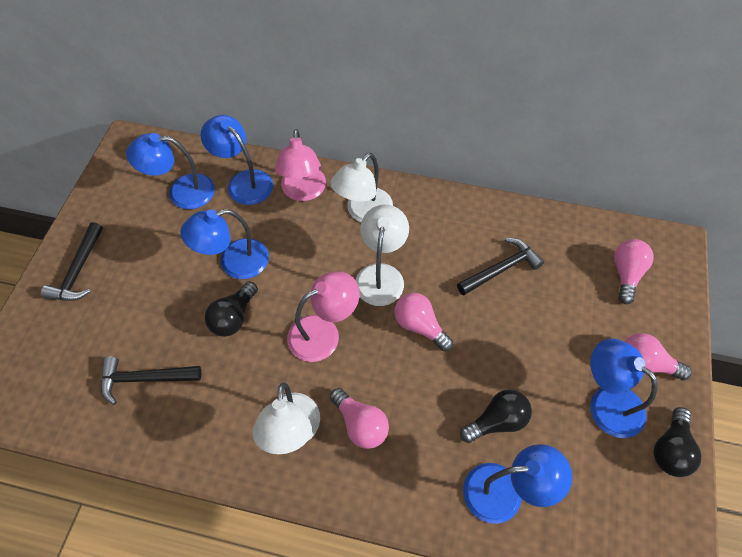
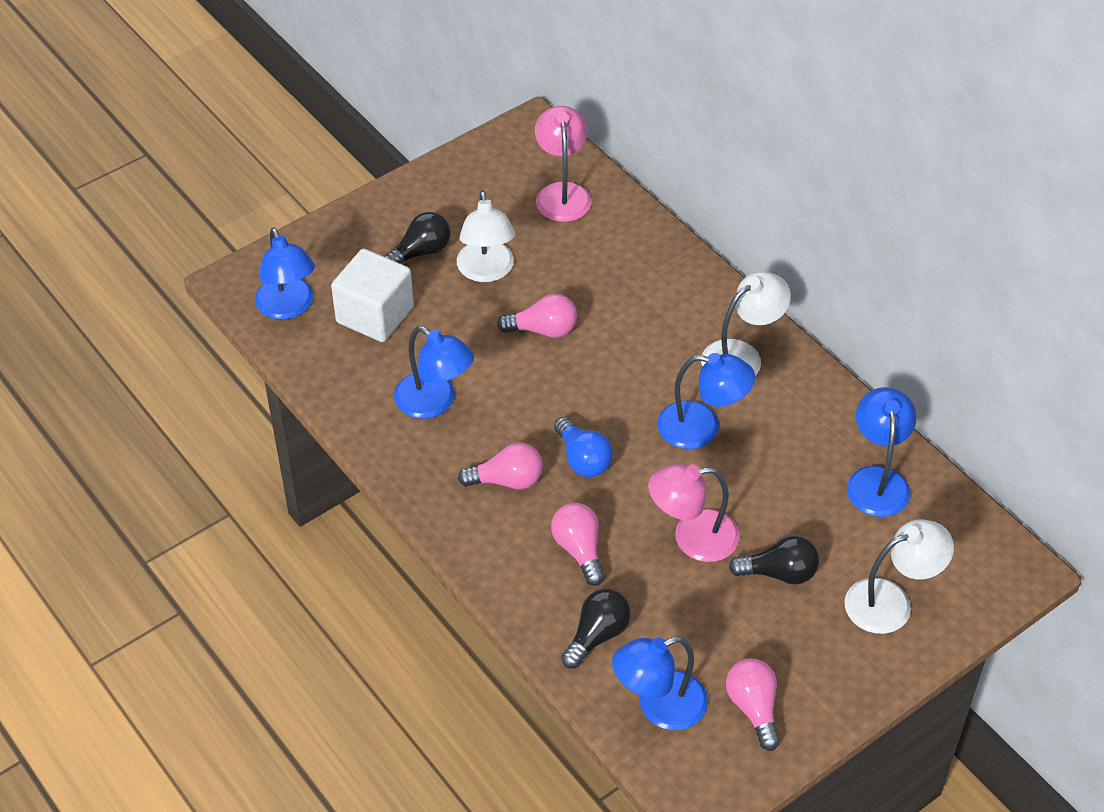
black hammer: 3 -> 0
blue light bulb: 0 -> 1
white cube: 0 -> 1

